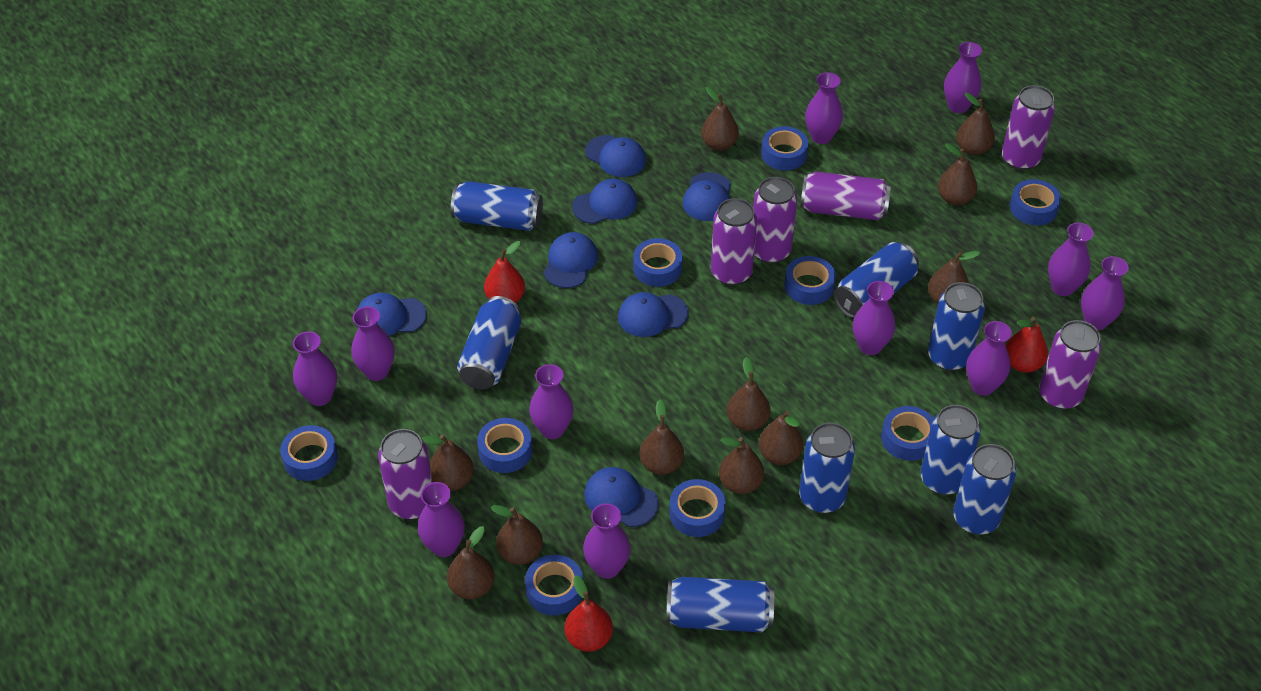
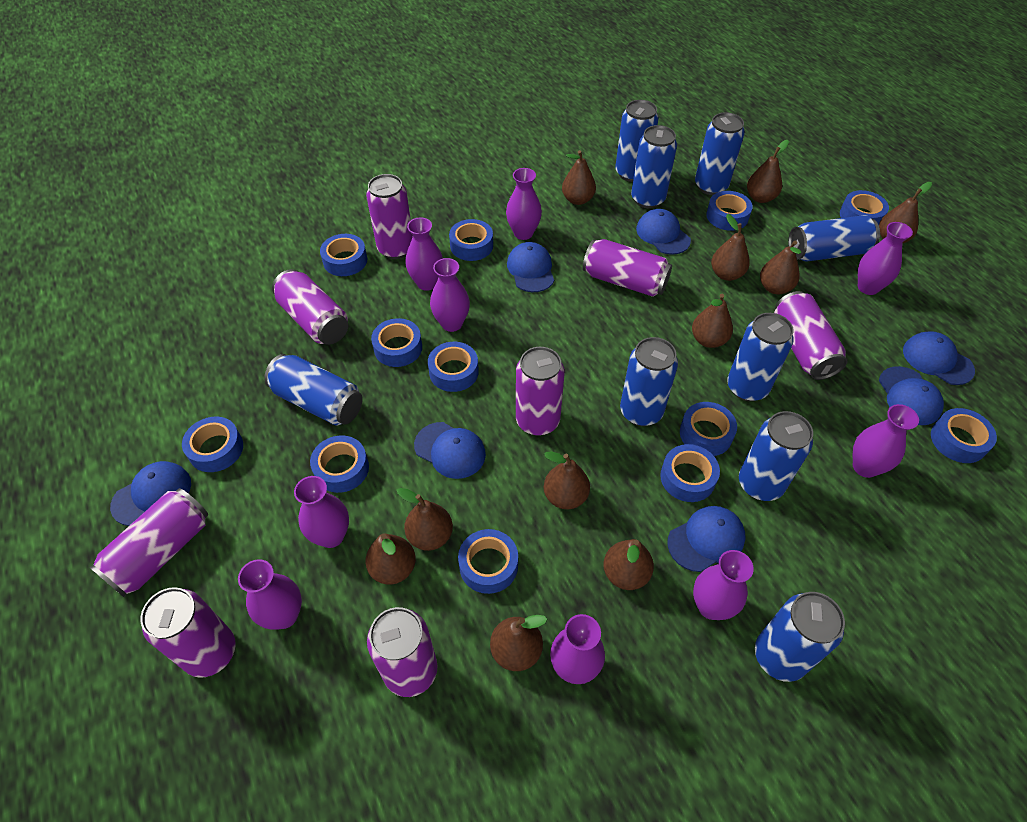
blue can: 8 -> 9
blue tape: 9 -> 12
purple can: 6 -> 8
purple vase: 11 -> 9
red pear: 3 -> 0

